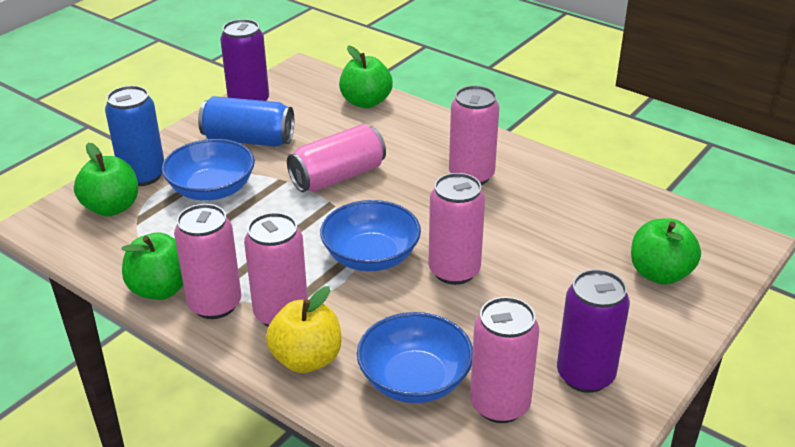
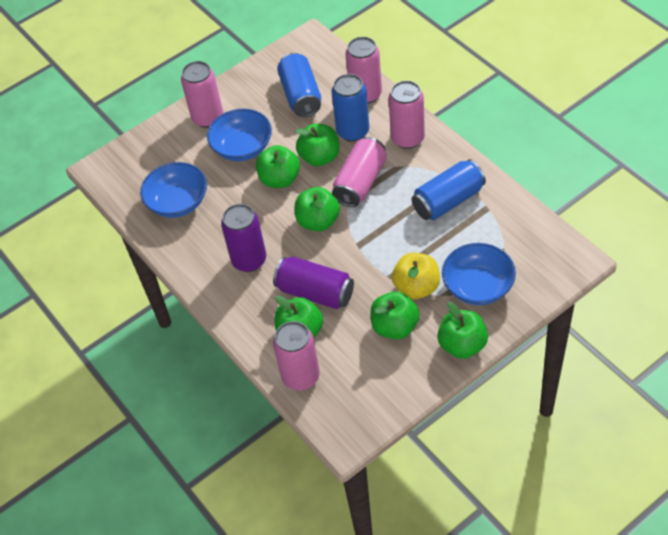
blue can: 2 -> 3
green apple: 4 -> 6
pink can: 6 -> 5

